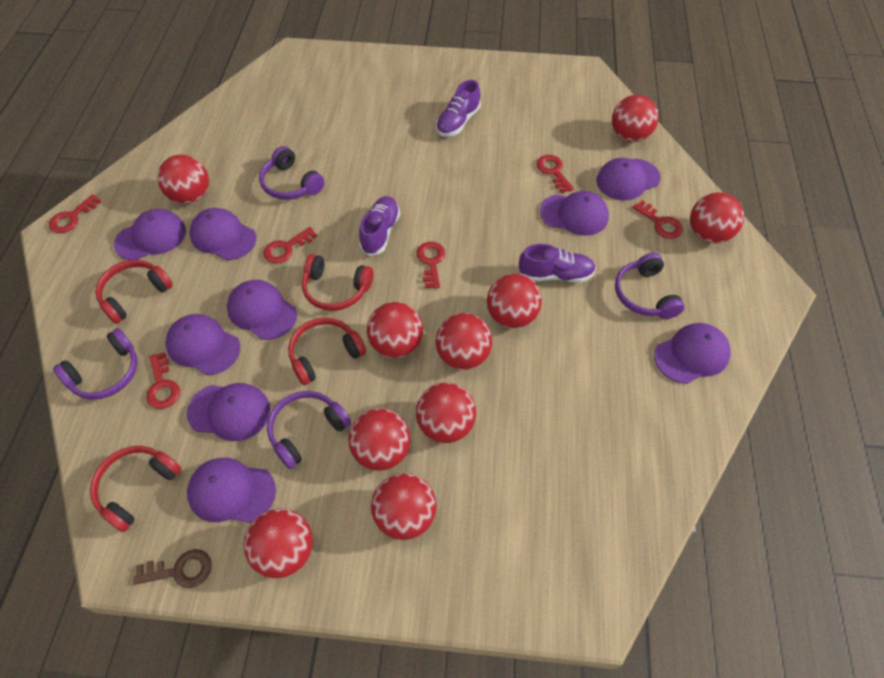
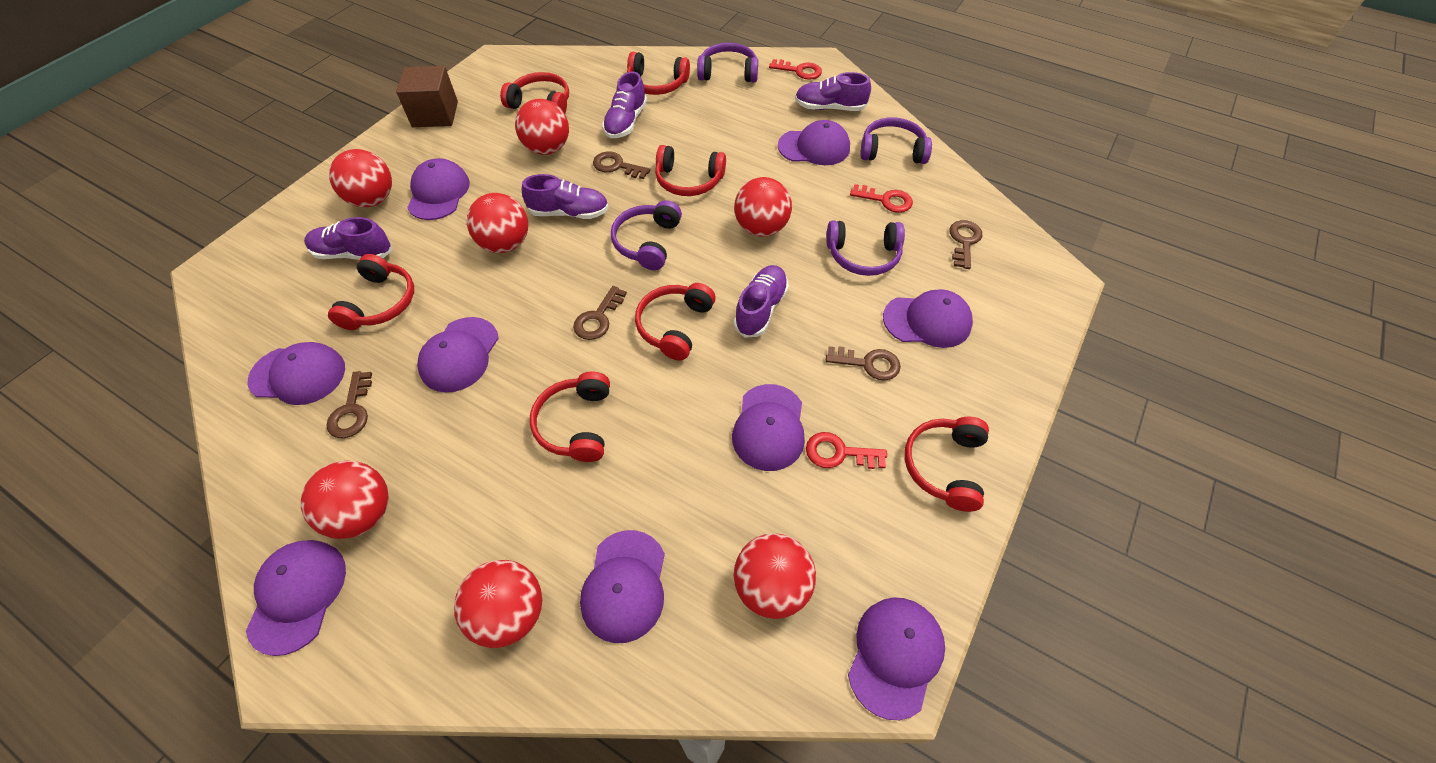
brown cube: 0 -> 1
brown key: 1 -> 5
purple shoe: 3 -> 5
red ball: 10 -> 7
red headphones: 4 -> 7
red key: 6 -> 3

